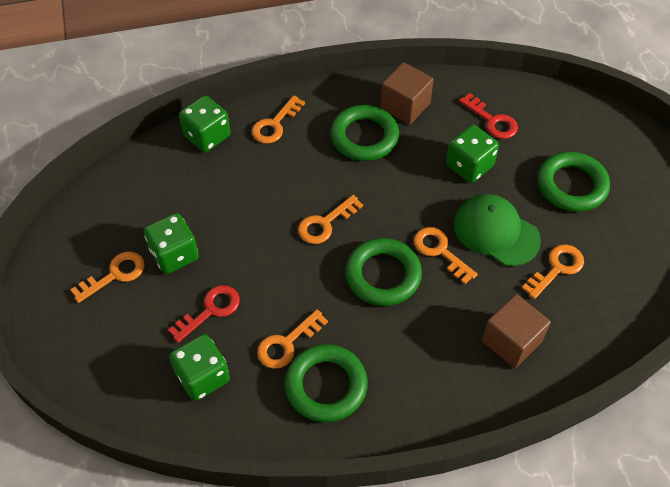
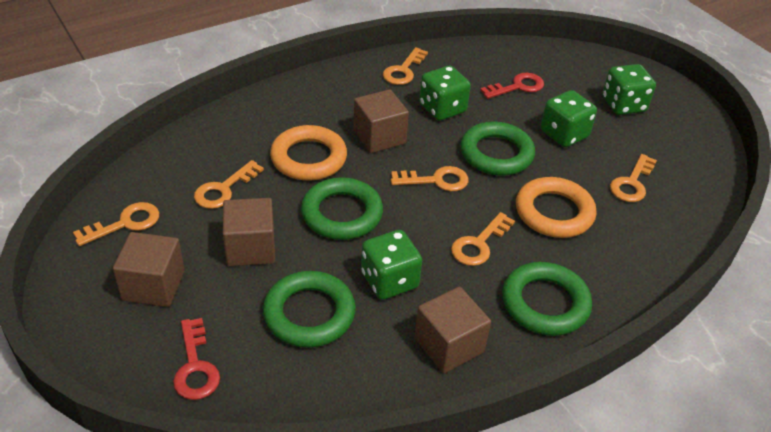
brown cube: 2 -> 4
green cap: 1 -> 0
orange ring: 0 -> 2

